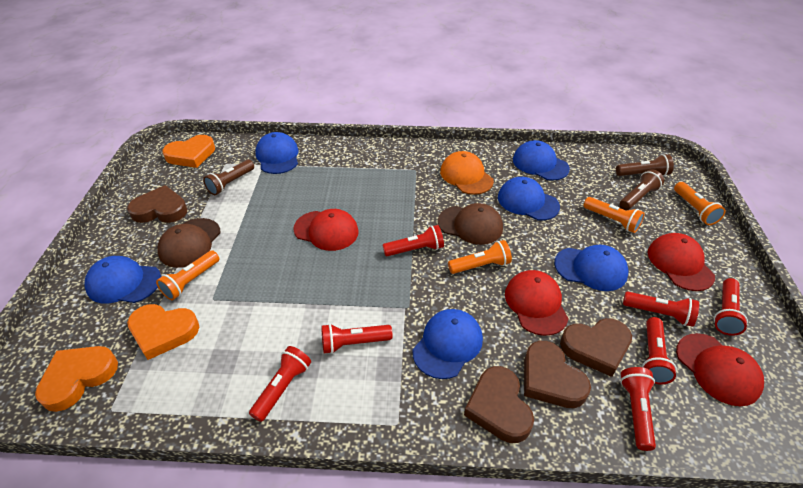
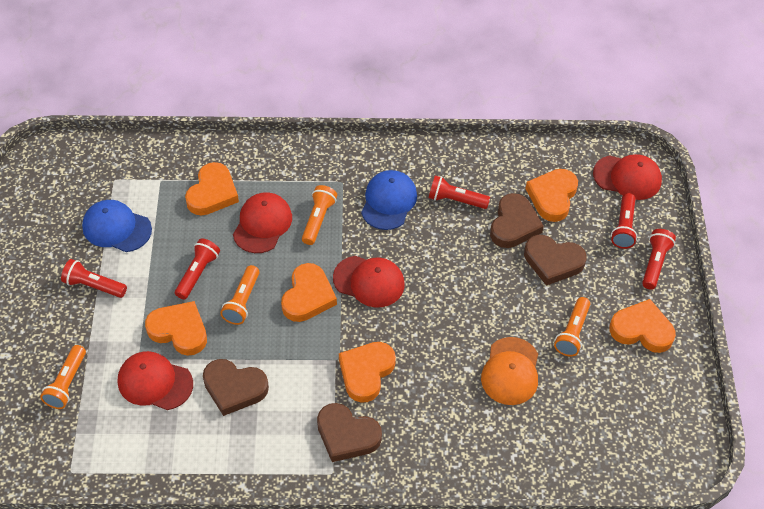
blue cap: 6 -> 2
brown cap: 2 -> 0
brown flashlight: 3 -> 0
orange heart: 3 -> 6
red flashlight: 7 -> 5

